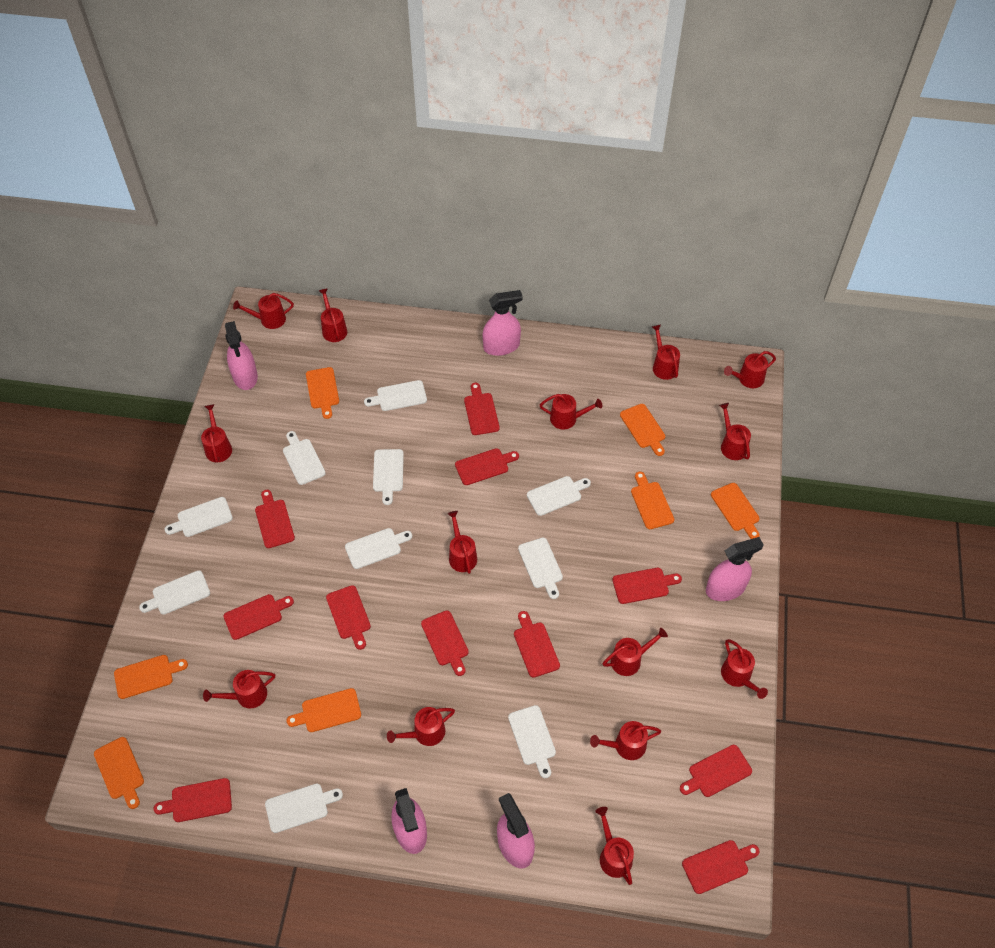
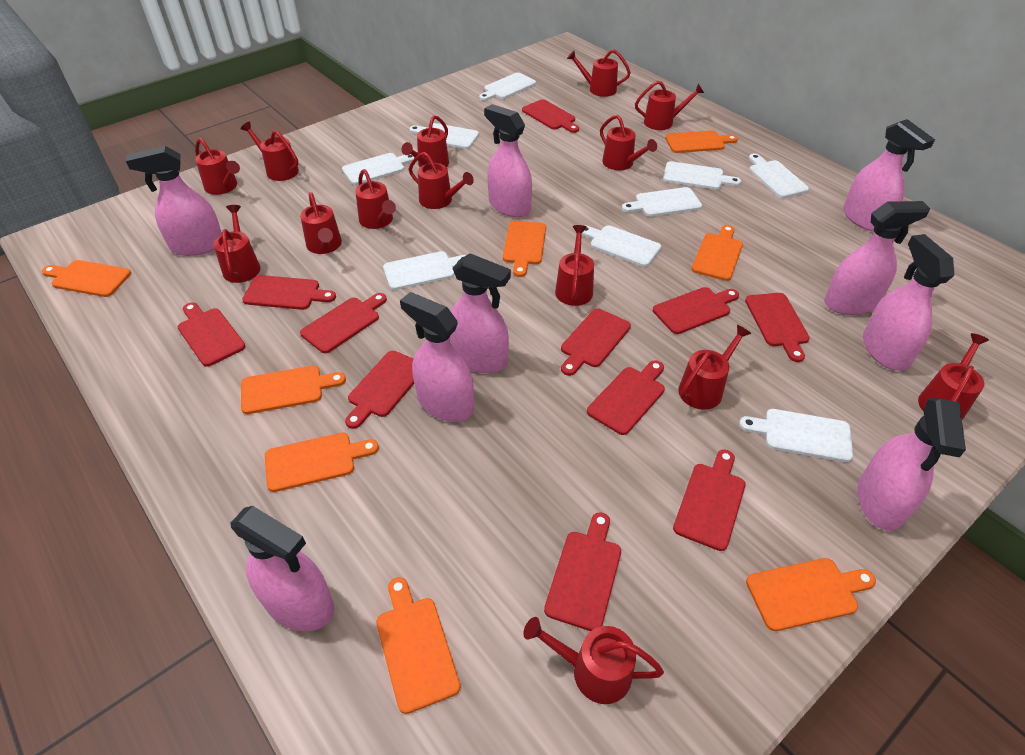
orange cutting board: 7 -> 8
pink spray bottle: 5 -> 9
white cutting board: 10 -> 9

